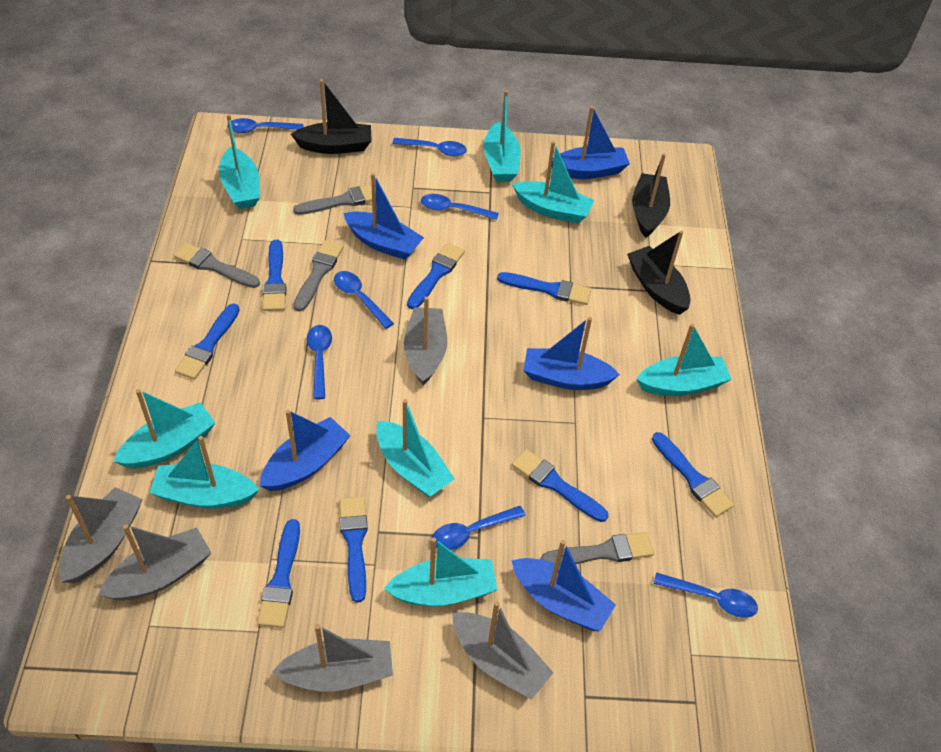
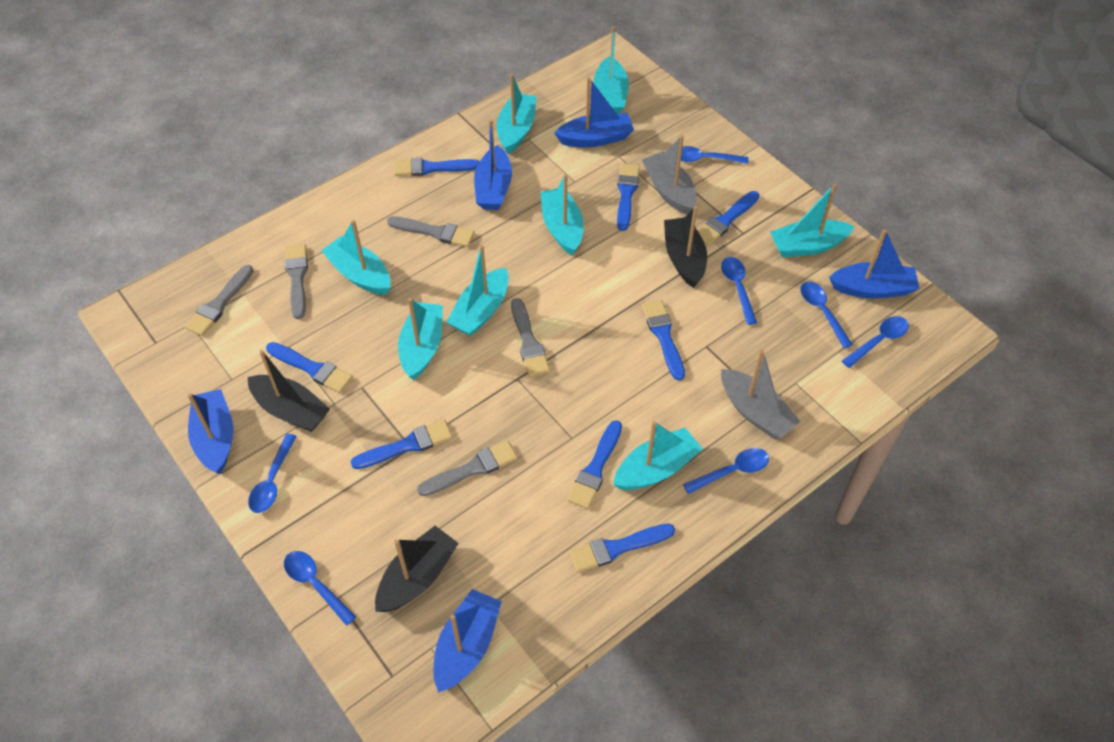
grey boat: 5 -> 2
grey brush: 4 -> 5

